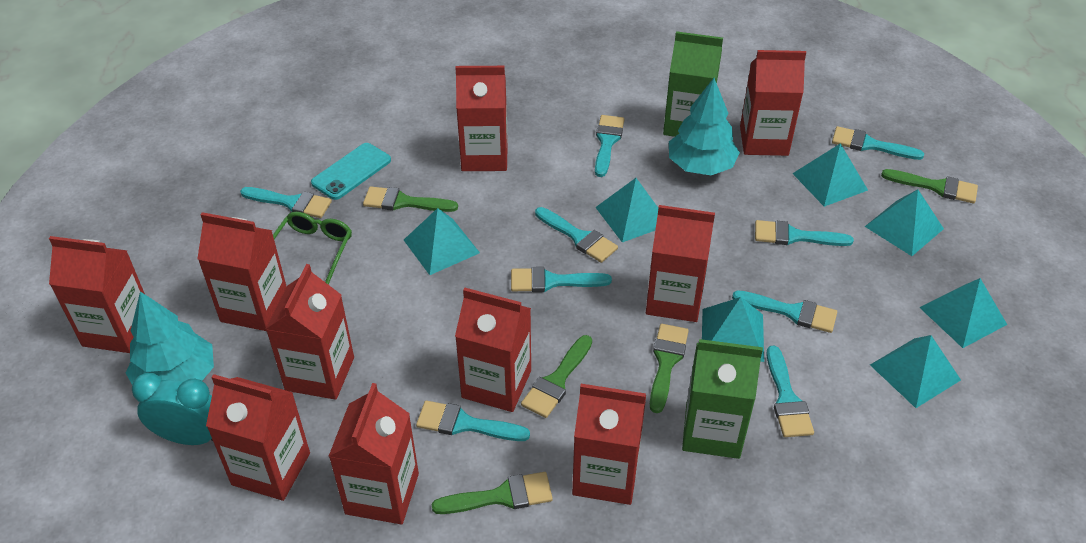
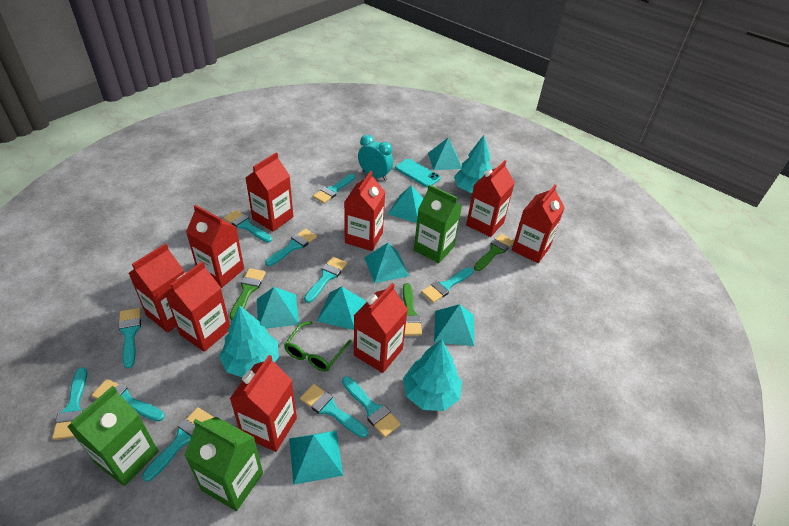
green brush: 5 -> 3
green carton: 2 -> 3
red carton: 10 -> 9
turquoise brush: 9 -> 11
turquoise tree: 2 -> 3

